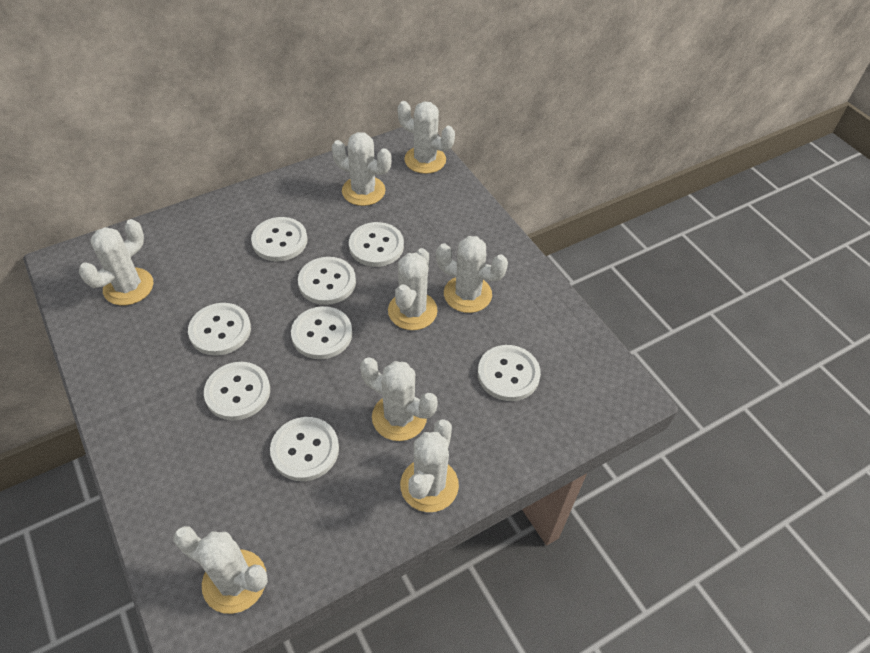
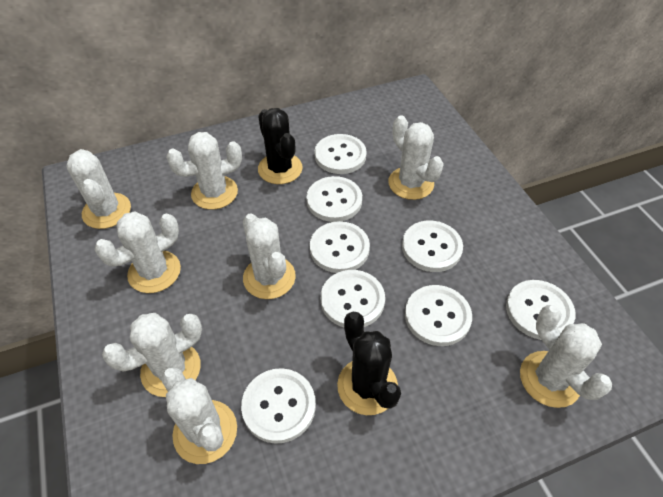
black cactus: 0 -> 2

